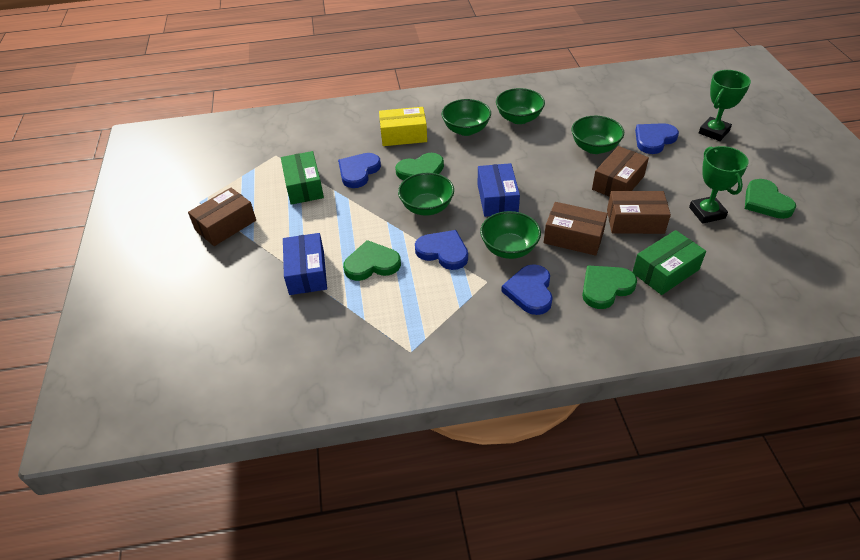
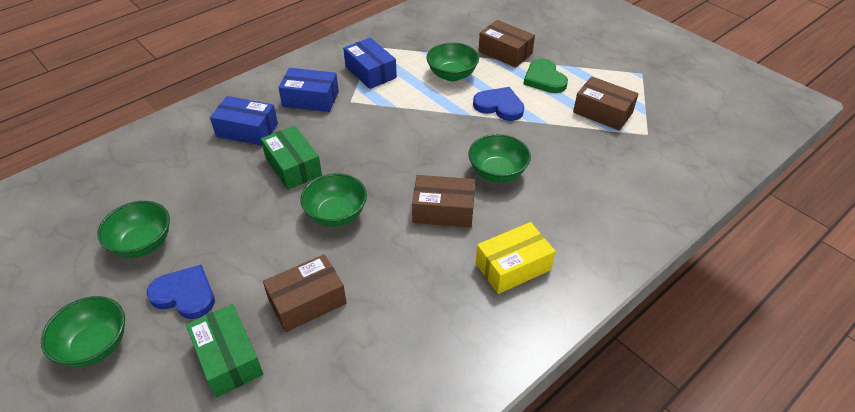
blue box: 2 -> 3
blue heart: 4 -> 2
green heart: 4 -> 1
green trophy: 2 -> 0

